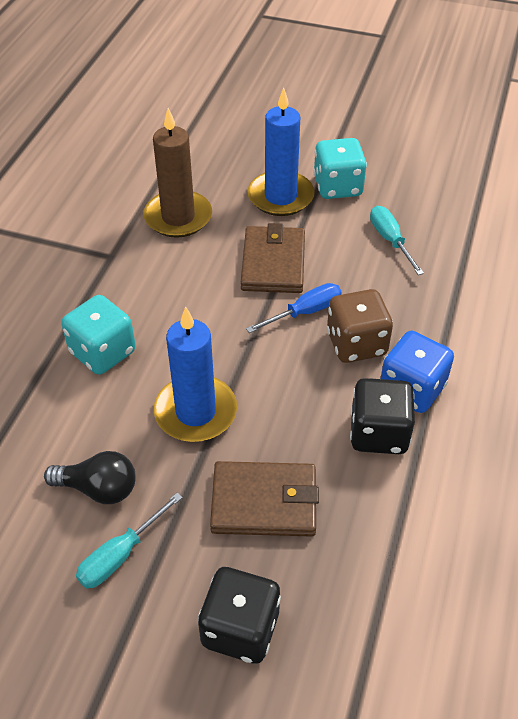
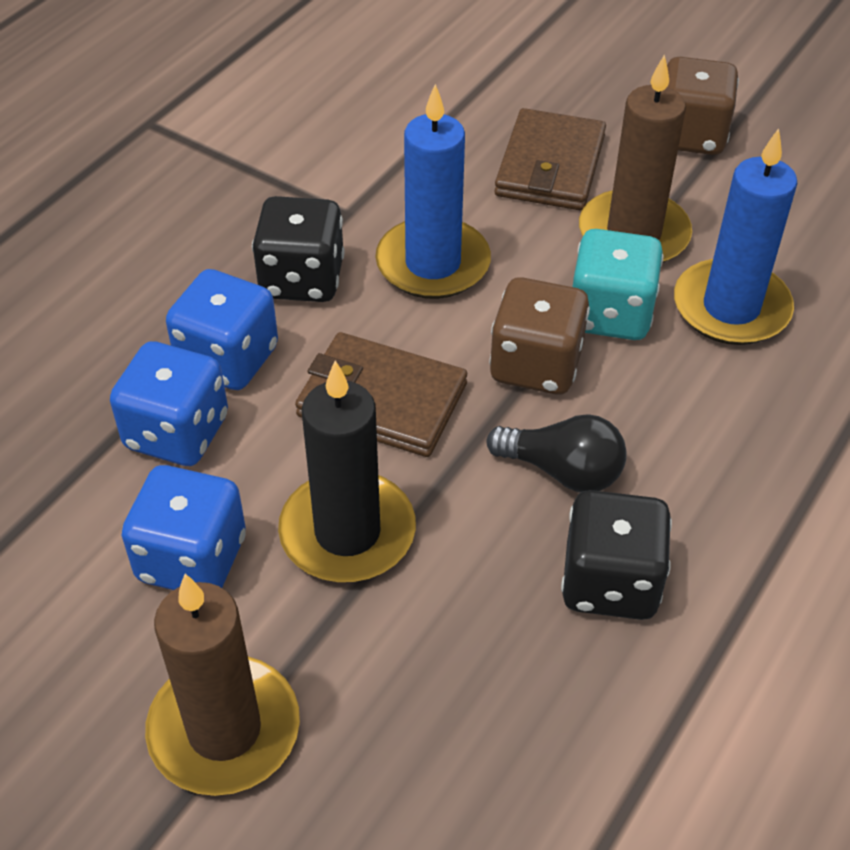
black candle: 0 -> 1
blue dice: 1 -> 3
blue screwdriver: 1 -> 0
brown candle: 1 -> 2
brown dice: 1 -> 2
turquoise dice: 2 -> 1
turquoise screwdriver: 2 -> 0

